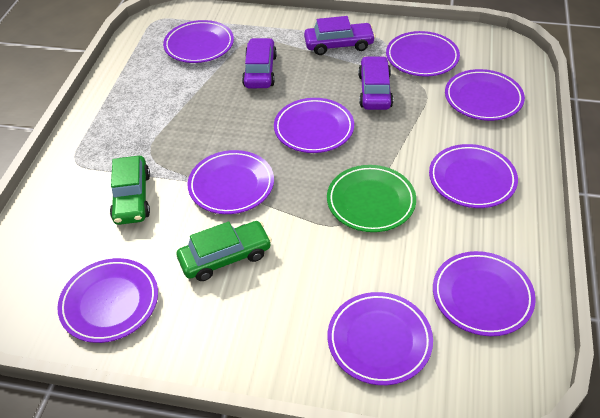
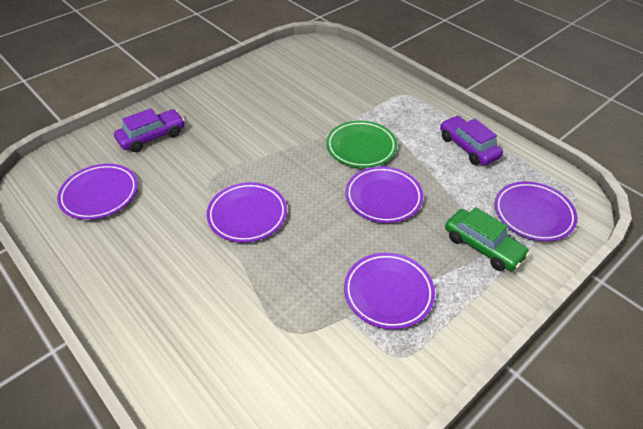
green car: 2 -> 1
purple car: 3 -> 2
purple plate: 9 -> 5

